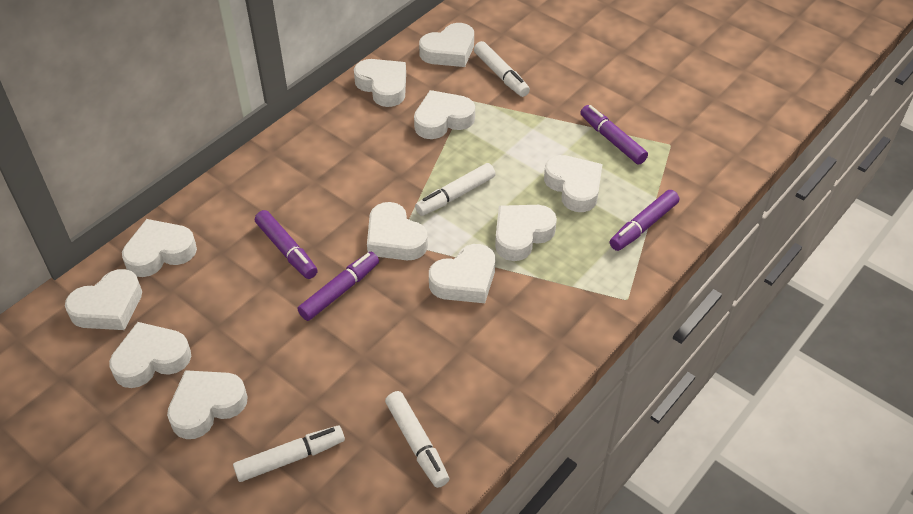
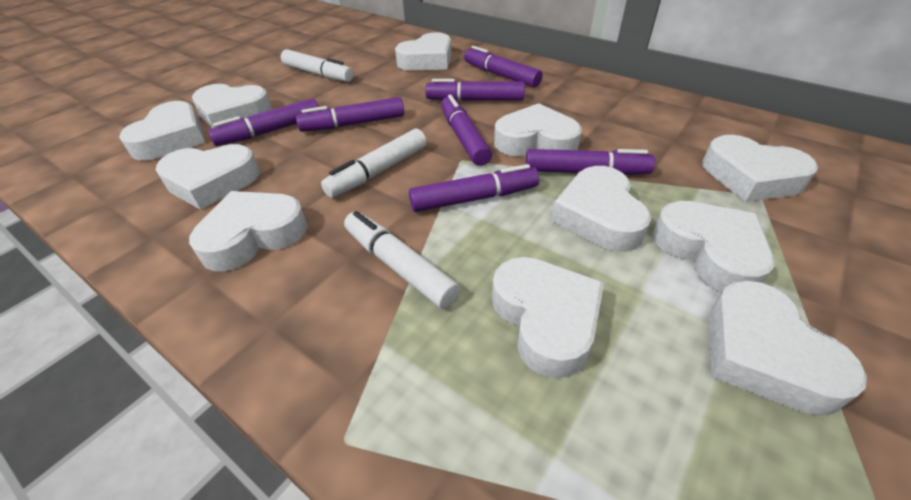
purple marker: 4 -> 7
white marker: 4 -> 3

